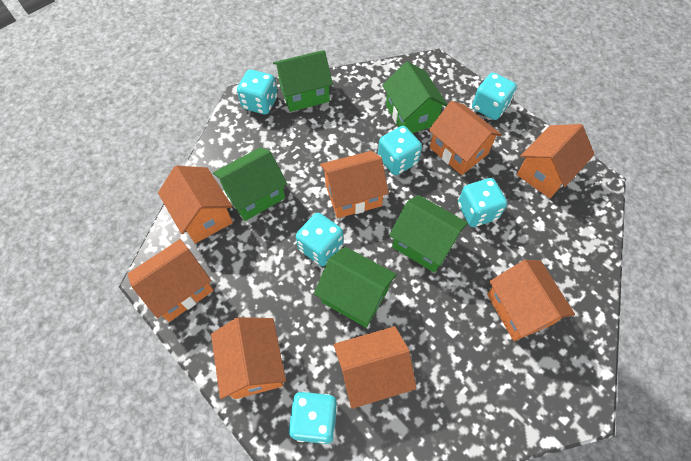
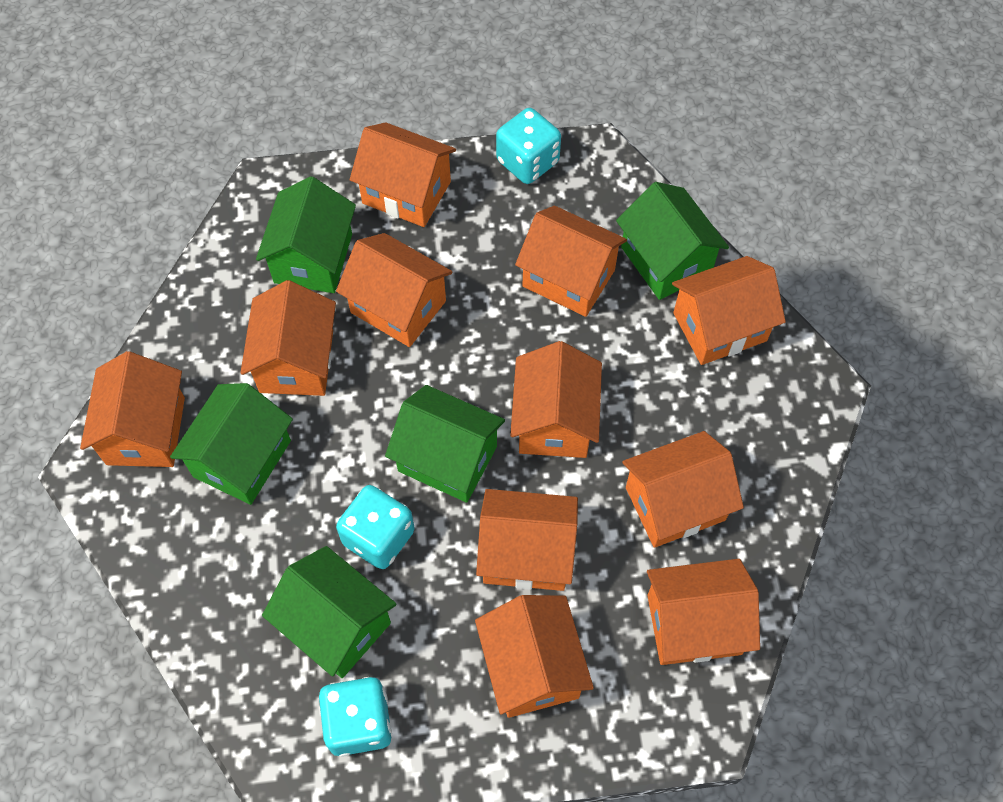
orange house: 8 -> 11
turquoise dice: 6 -> 3

